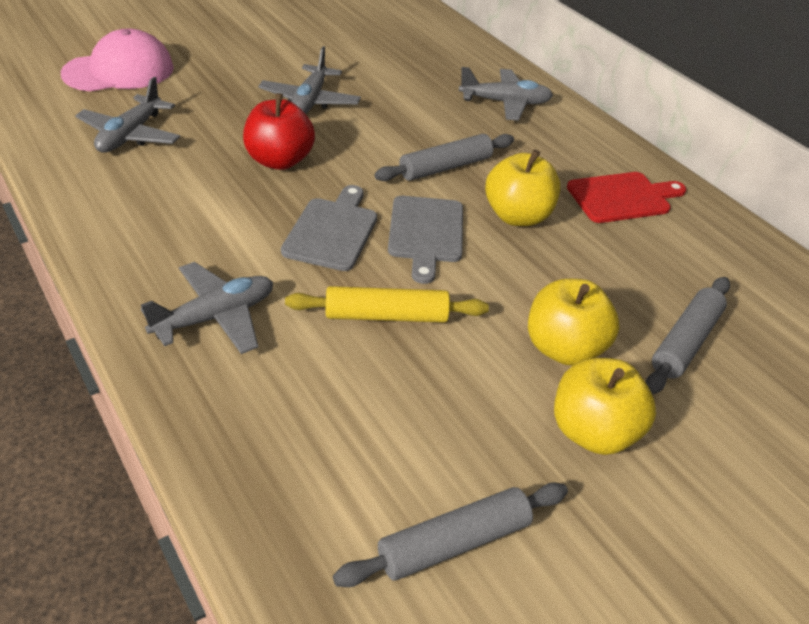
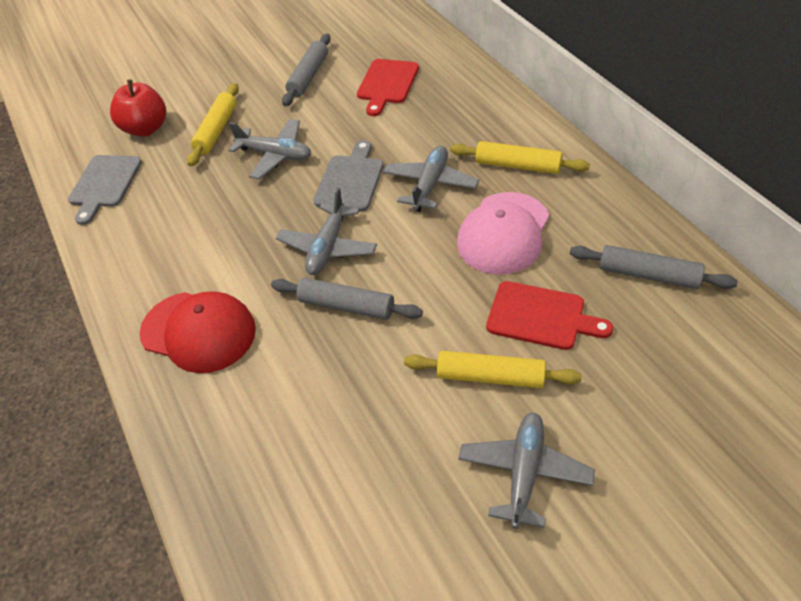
red cap: 0 -> 1
red cutting board: 1 -> 2
yellow apple: 3 -> 0
yellow rolling pin: 1 -> 3

